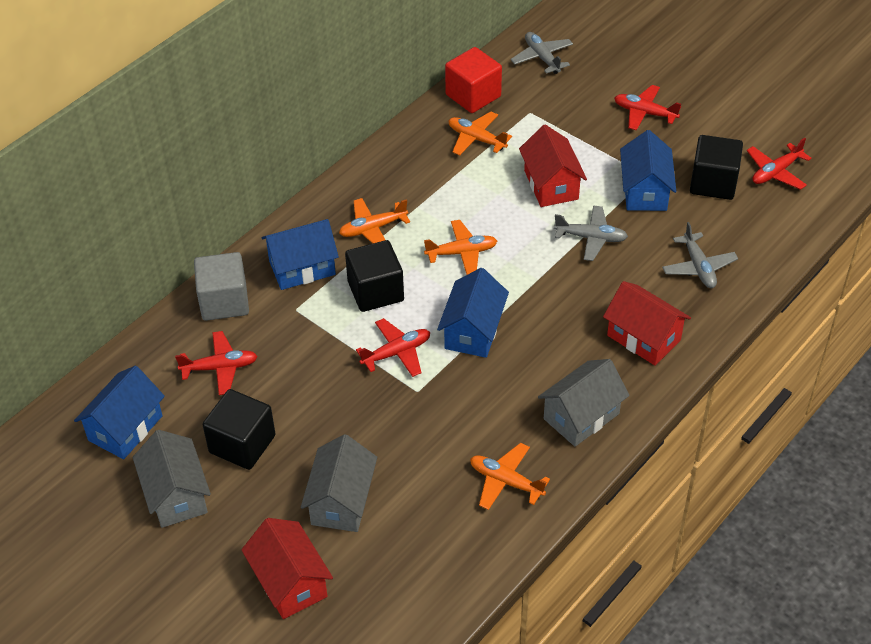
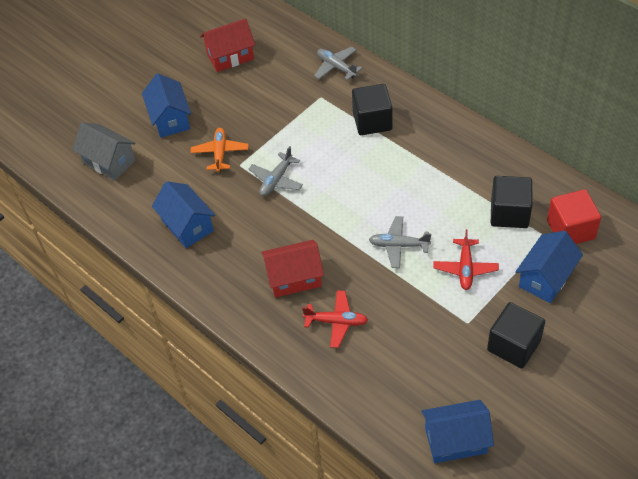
grey cube: 1 -> 0
grey house: 3 -> 1
orange plane: 4 -> 1
red house: 3 -> 2
red plane: 4 -> 2

